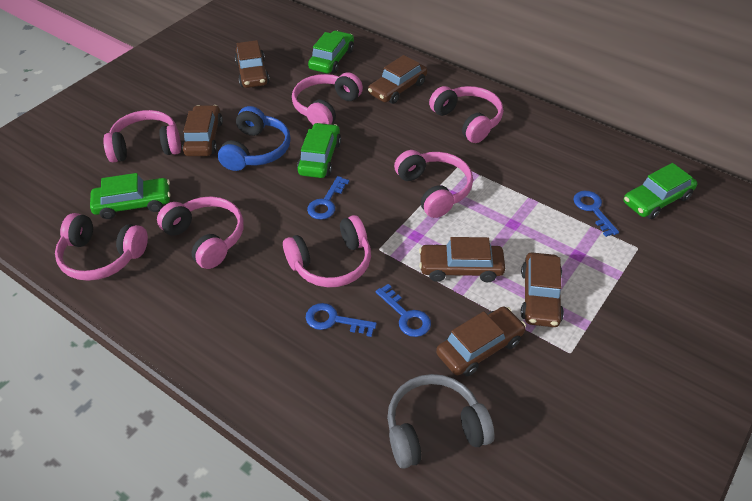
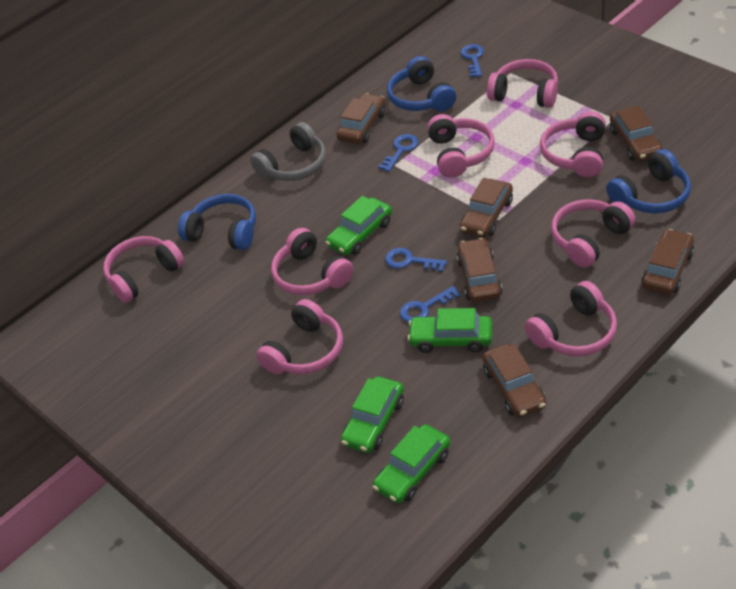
blue headphones: 1 -> 3
pink headphones: 7 -> 8

